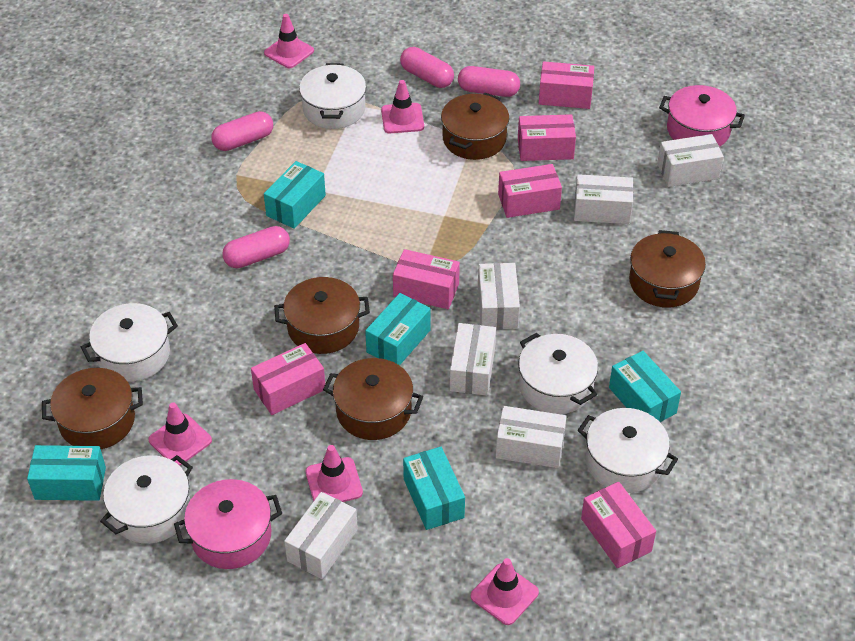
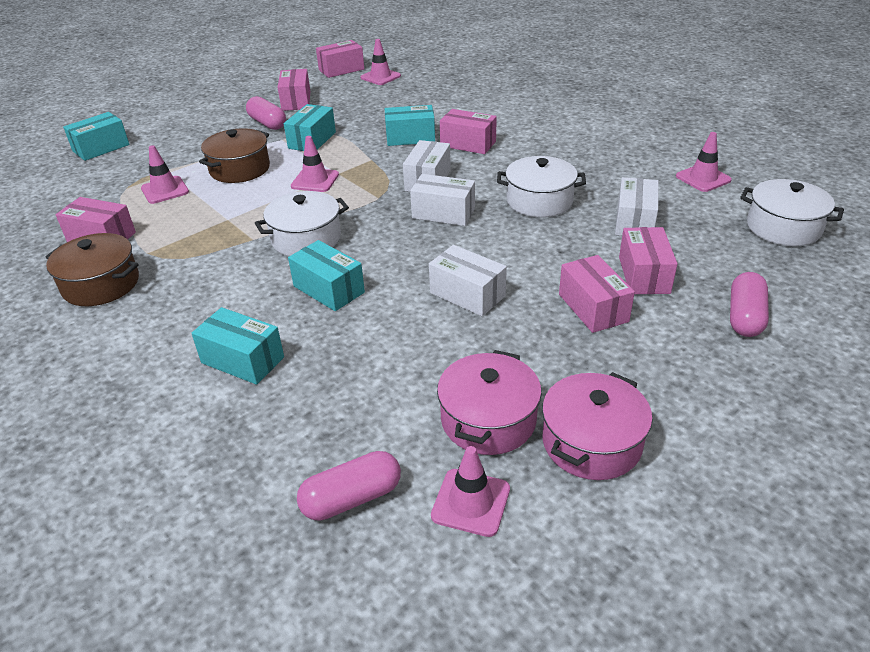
brown pot: 5 -> 2
pink capsule: 4 -> 3
white box: 6 -> 4
white pot: 5 -> 3

